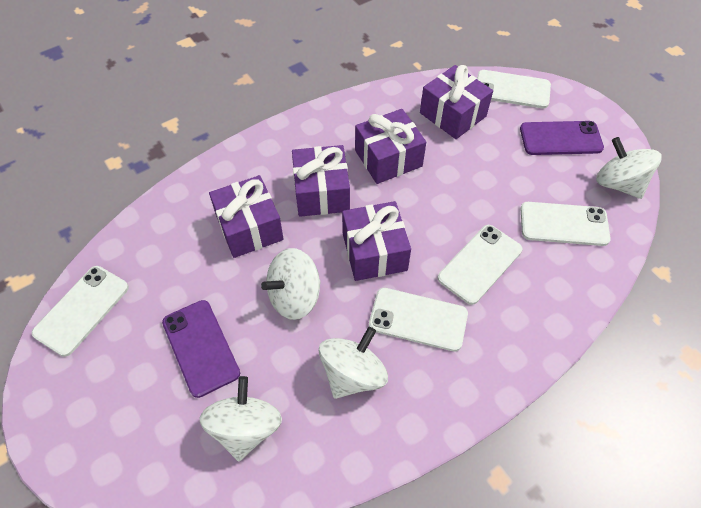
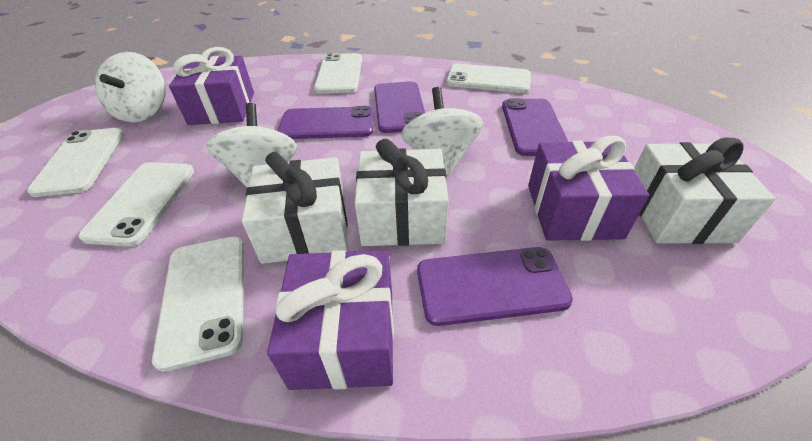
purple gift: 5 -> 3
purple phone: 2 -> 4
white gift: 0 -> 3
white spinning top: 4 -> 3

